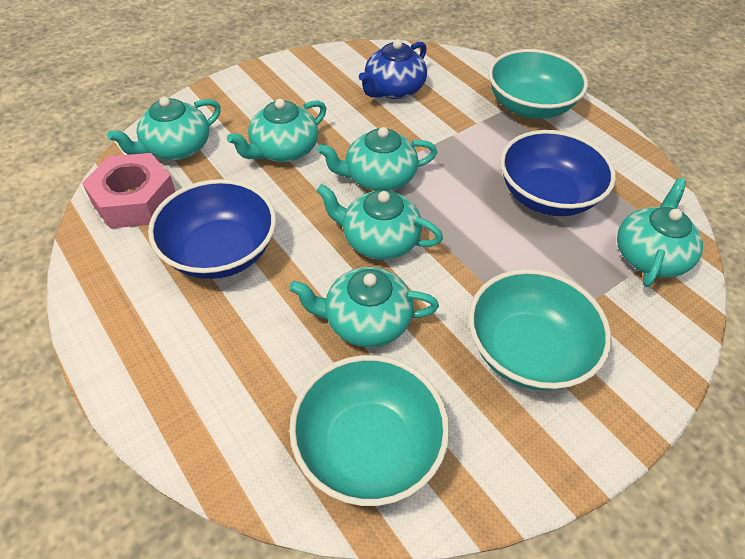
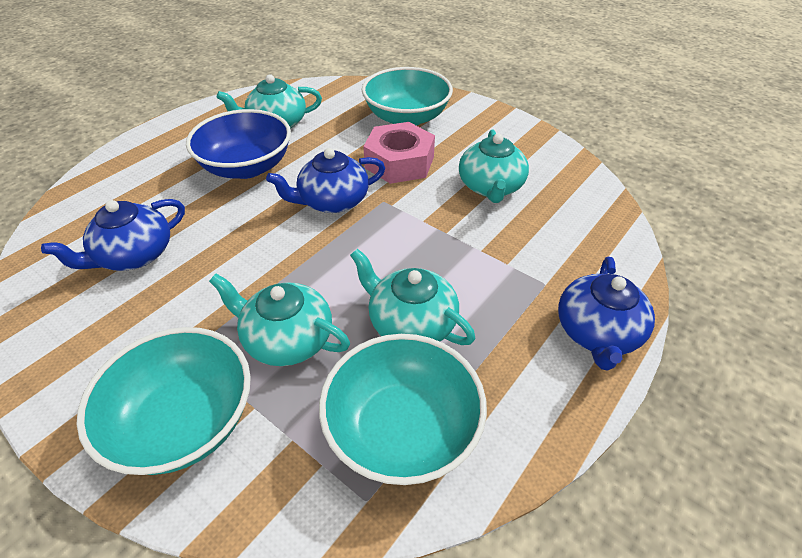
blue bowl: 2 -> 1
blue teapot: 1 -> 3
turquoise teapot: 6 -> 4

